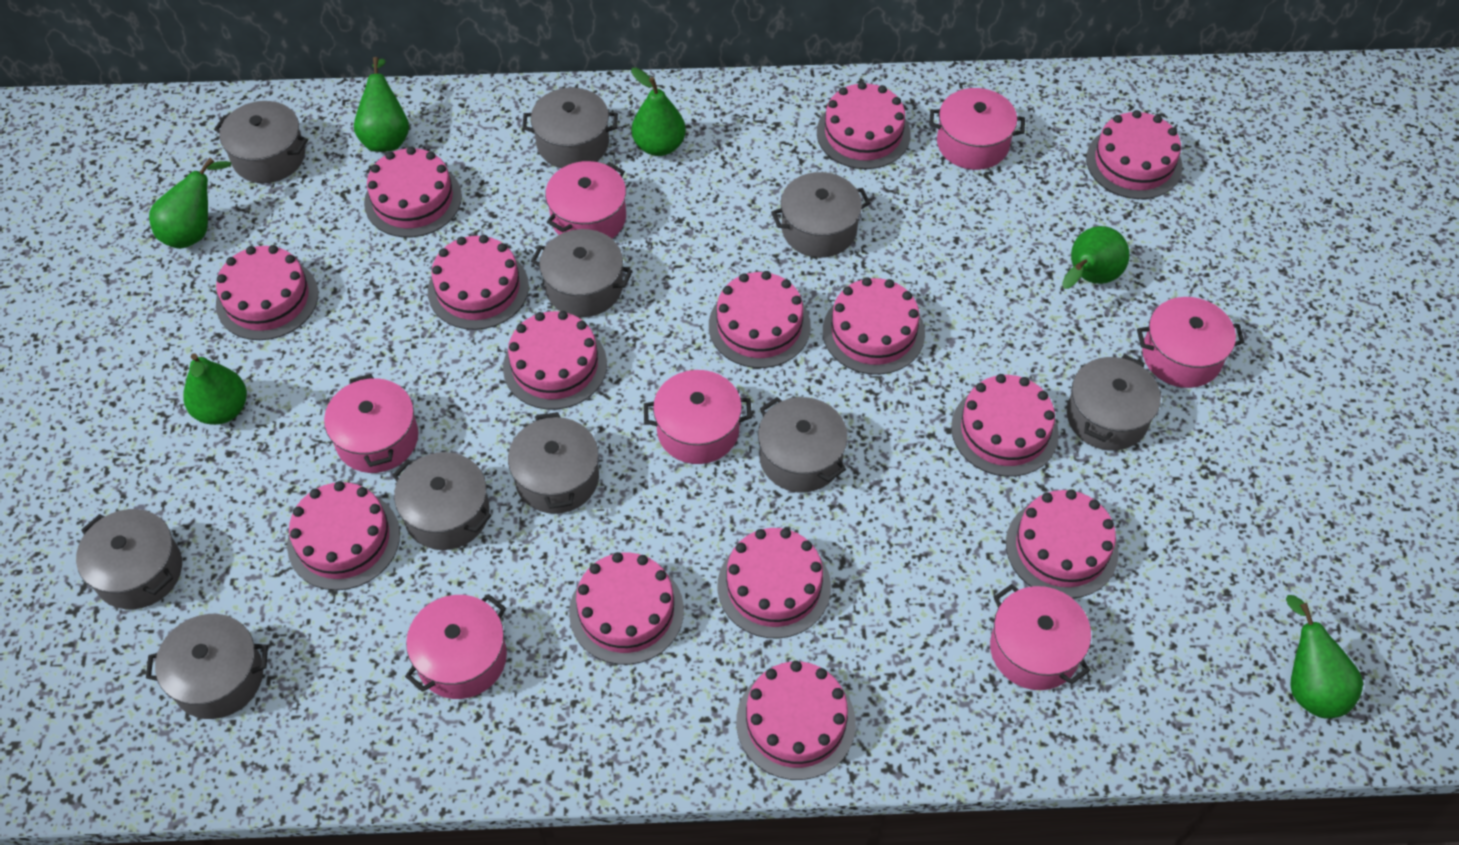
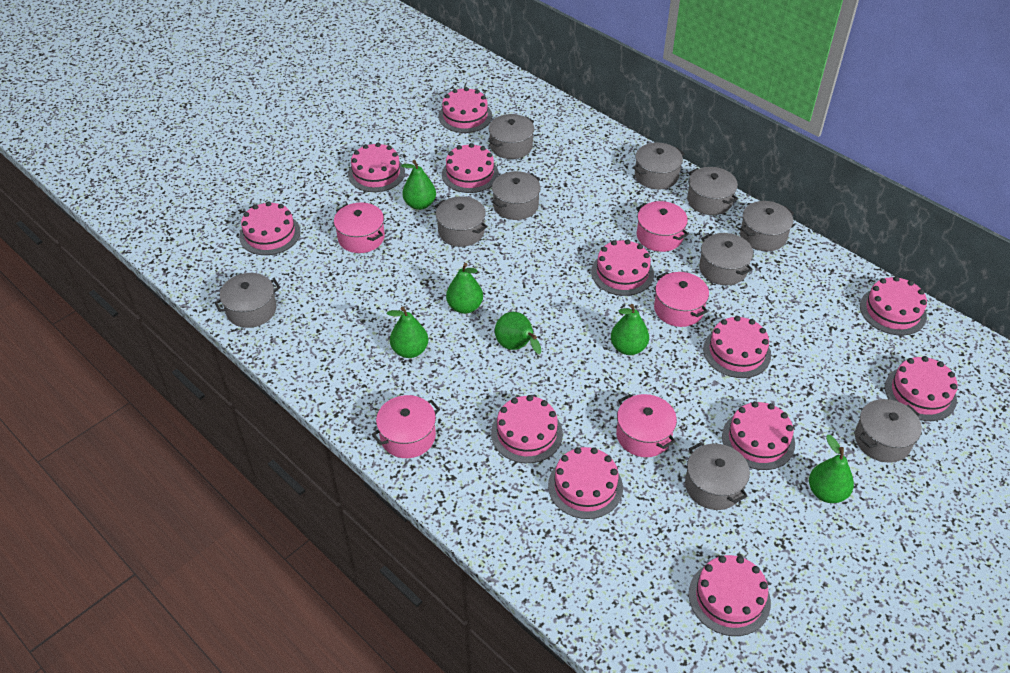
pink cake: 14 -> 12
pink pot: 7 -> 5

